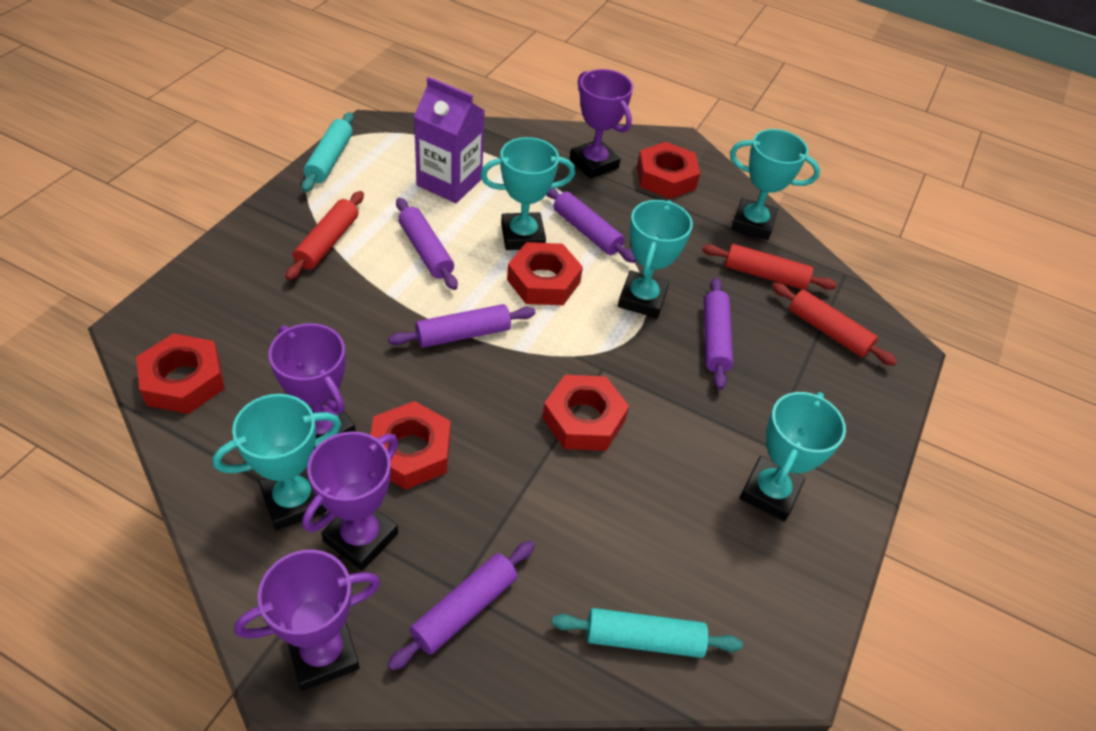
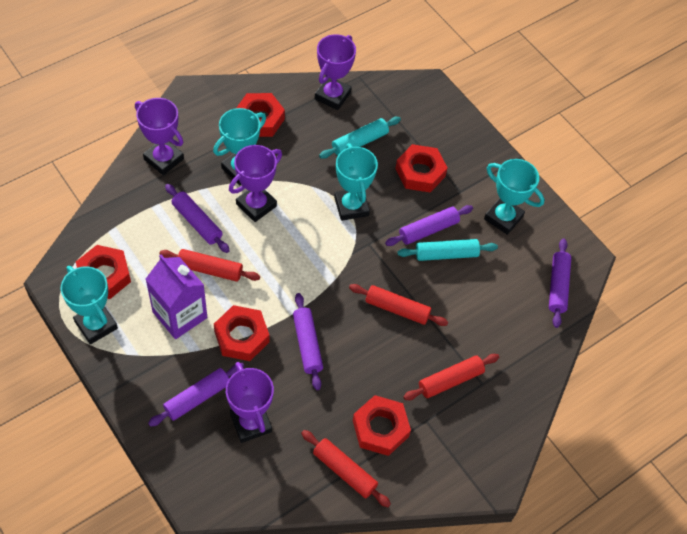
red rolling pin: 3 -> 4
turquoise trophy: 5 -> 4

